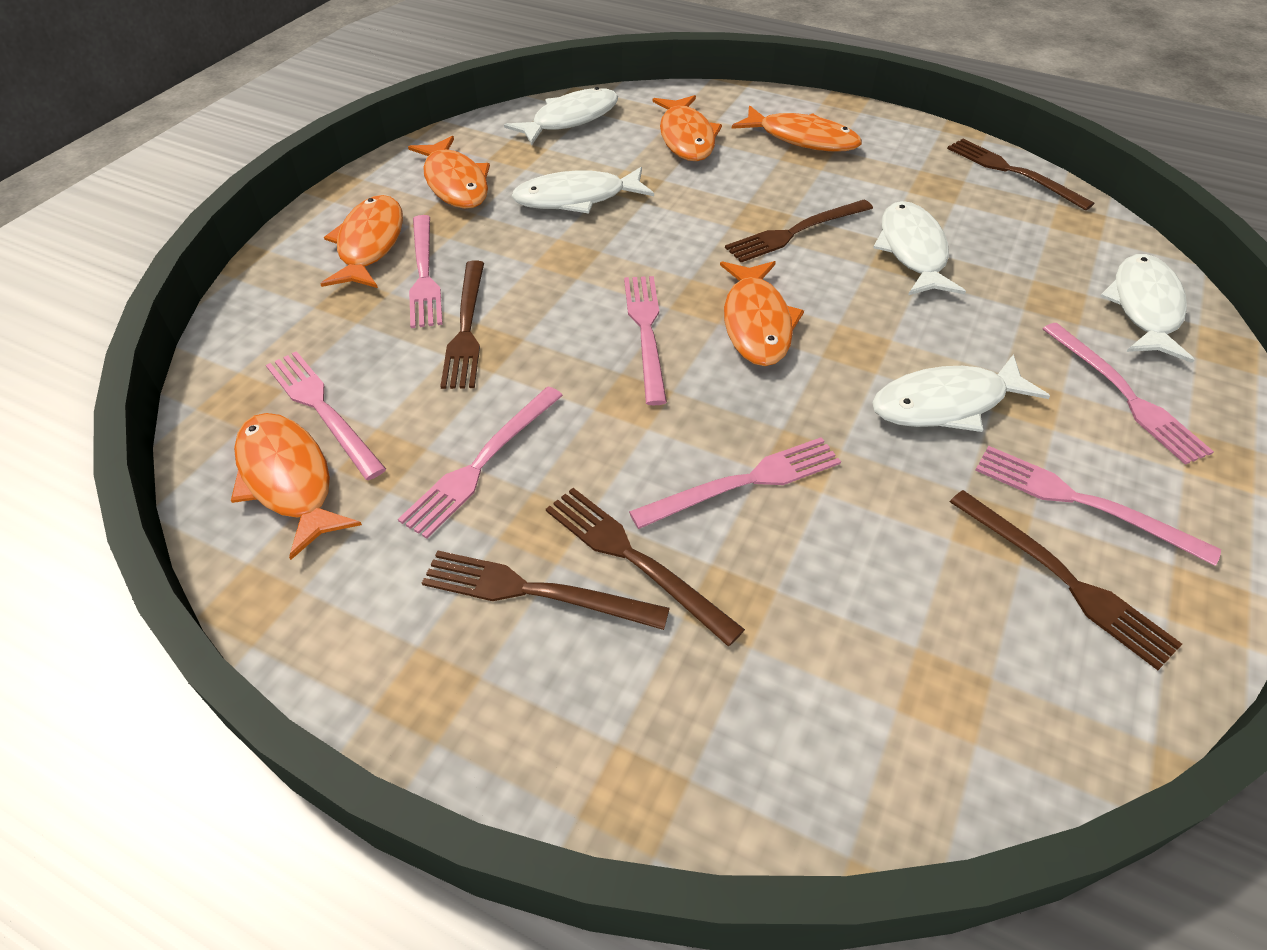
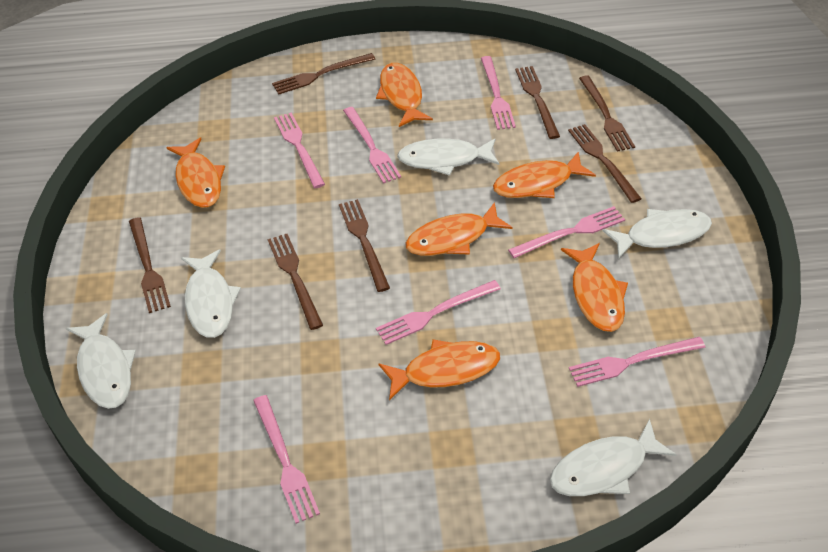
brown fork: 6 -> 7

